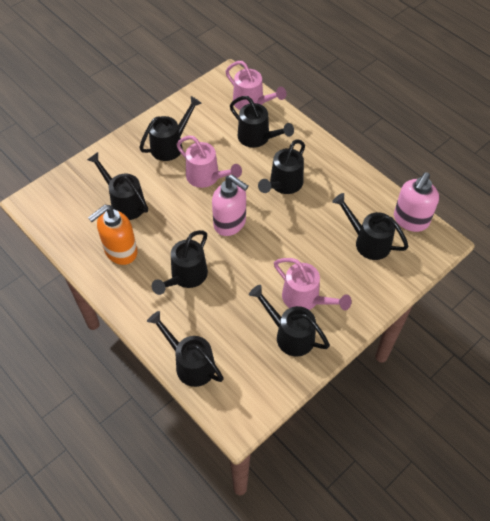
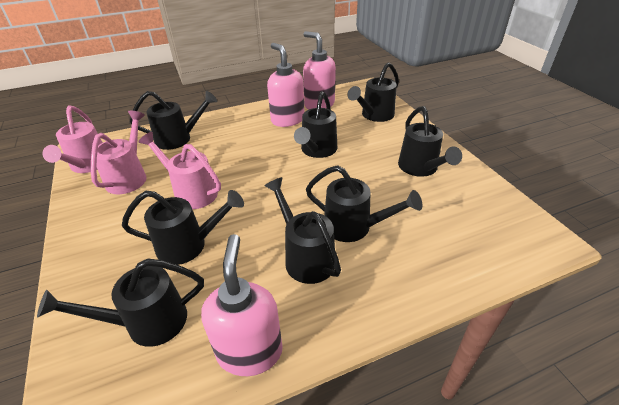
orange soap dispenser: 1 -> 0
pink soap dispenser: 2 -> 3

